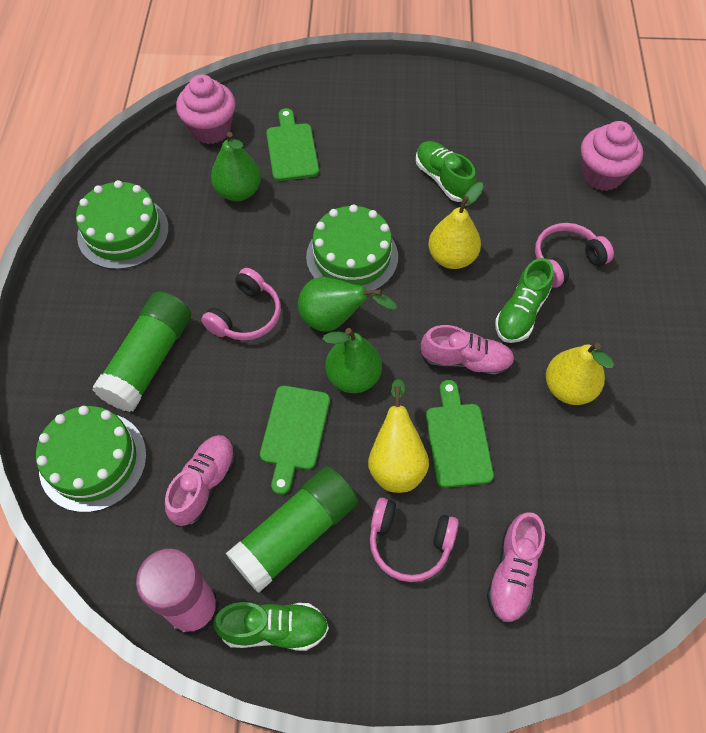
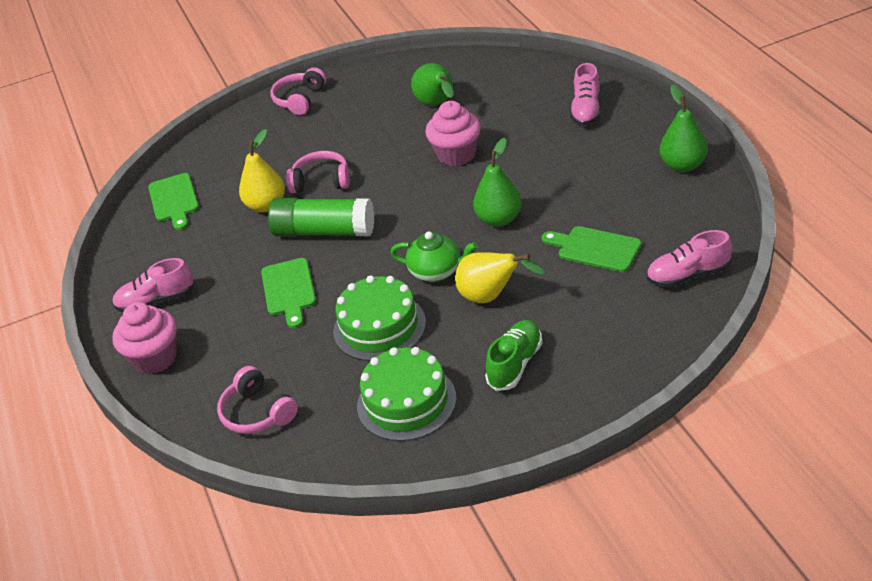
green cake: 3 -> 2
green glue stick: 2 -> 1
green shoe: 3 -> 1
green teapot: 0 -> 1
pink glue stick: 1 -> 0
yellow pear: 3 -> 2

